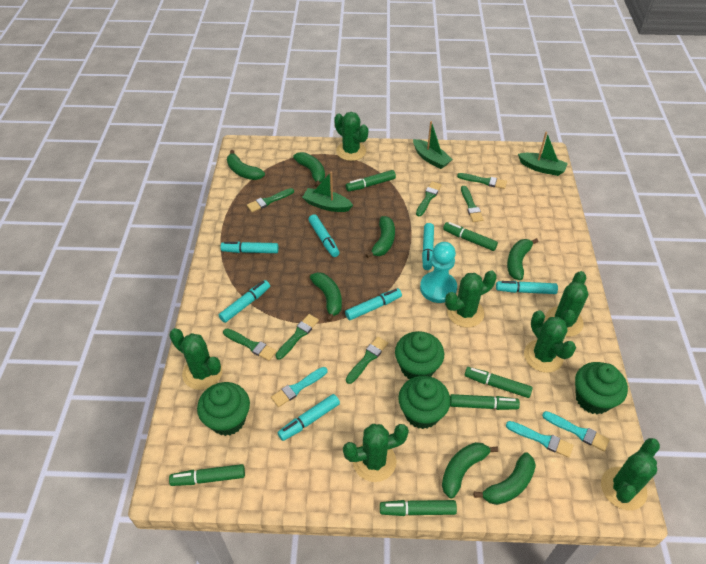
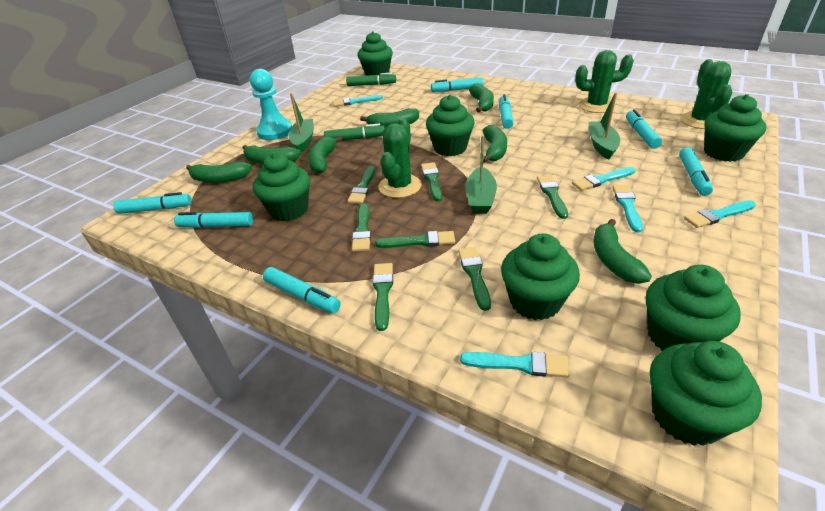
green cactus: 7 -> 3
green cupcake: 4 -> 7
green marker: 6 -> 2
turquoise brush: 3 -> 5

